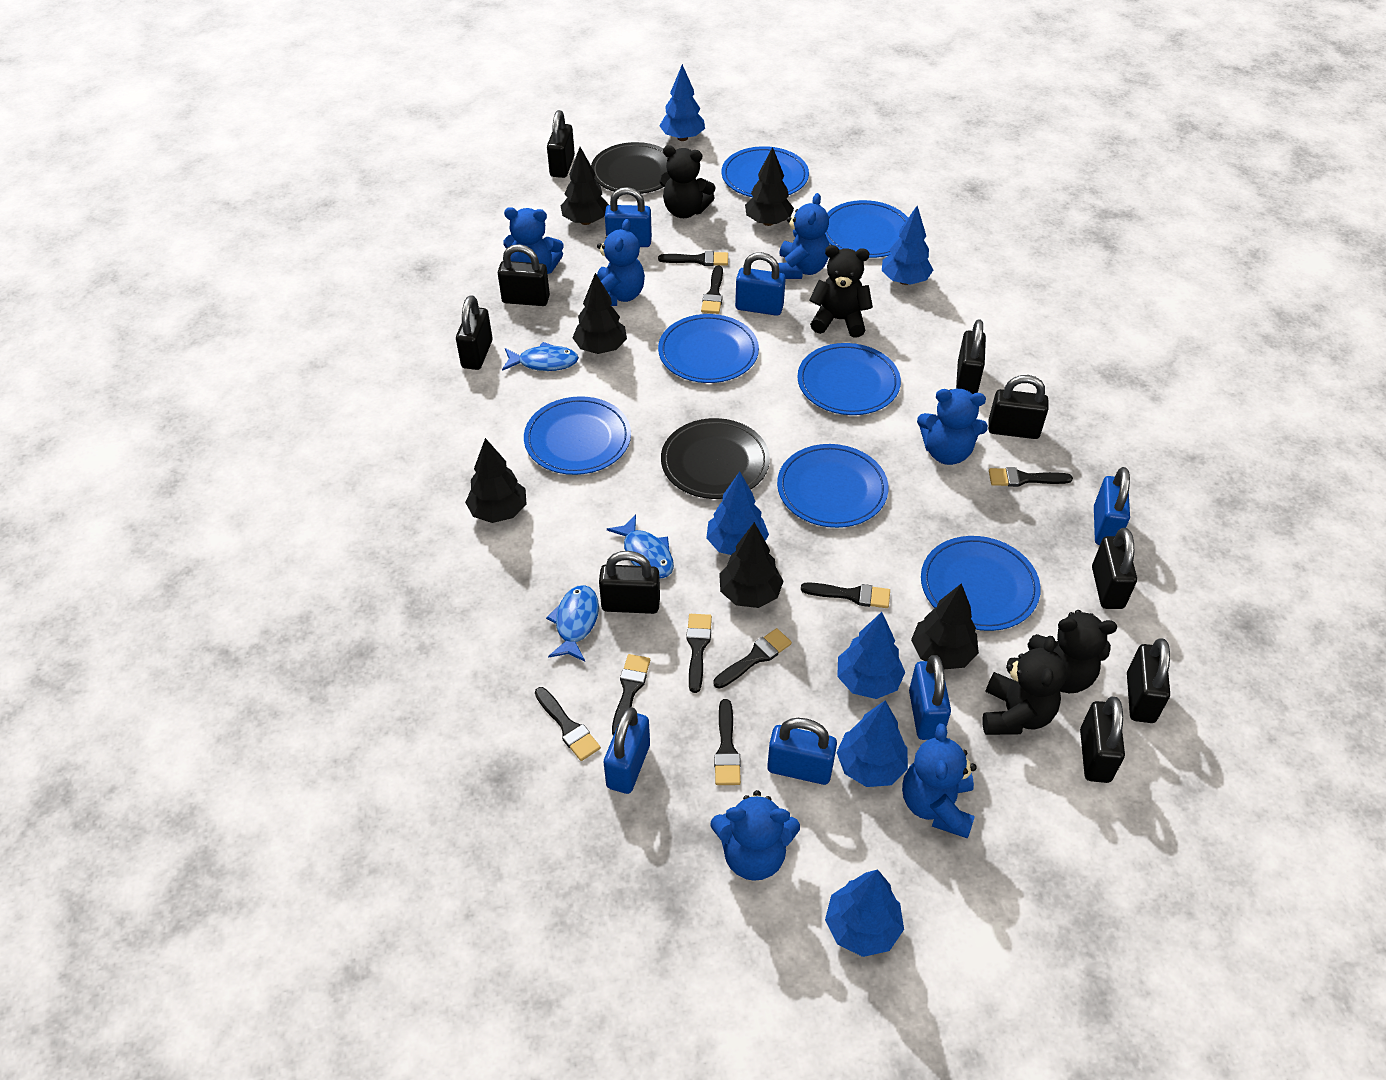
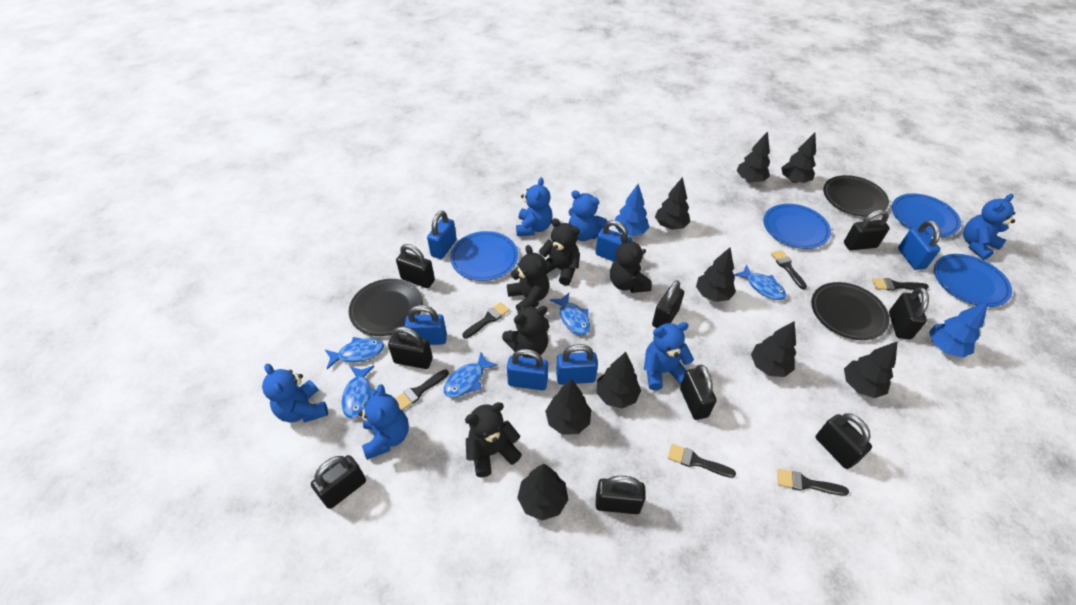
black brush: 9 -> 6
black plate: 2 -> 3
black teddy bear: 4 -> 5
black tree: 6 -> 9
blue fish: 3 -> 5
blue plate: 7 -> 4
blue tree: 6 -> 2

